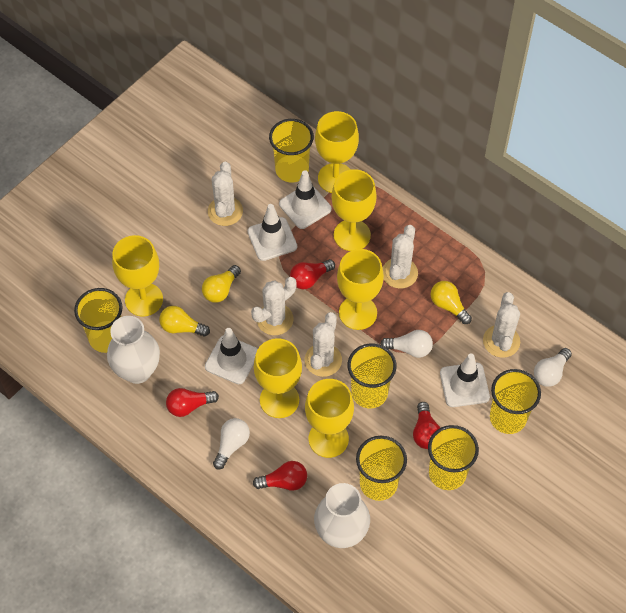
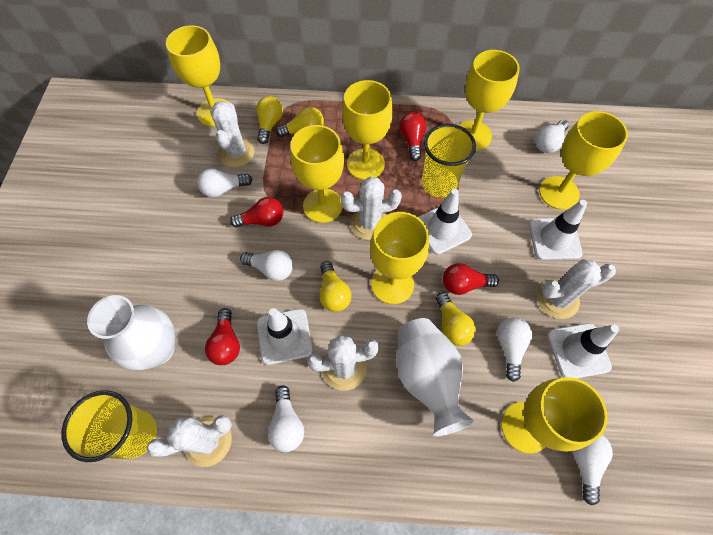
white light bulb: 3 -> 6
yellow cup: 6 -> 2
yellow goblet: 6 -> 7
yellow light bulb: 3 -> 4

